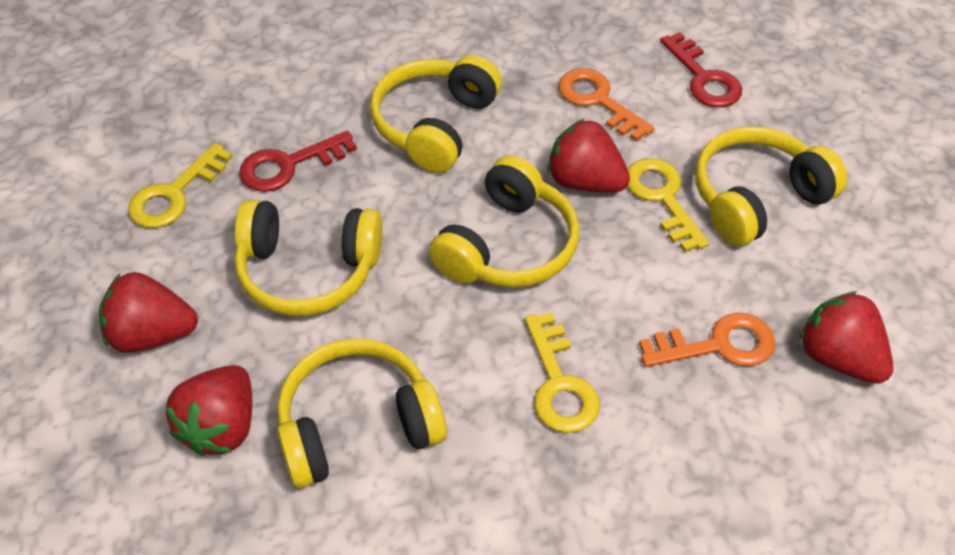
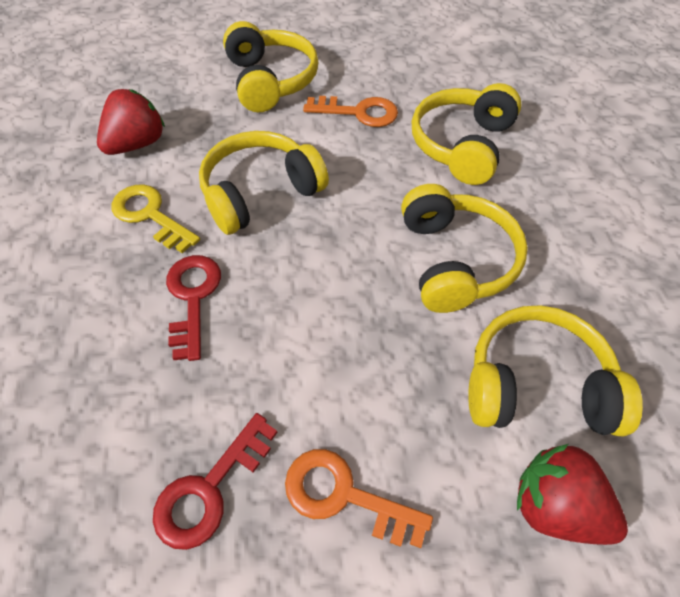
red strawberry: 4 -> 2
yellow key: 3 -> 1

